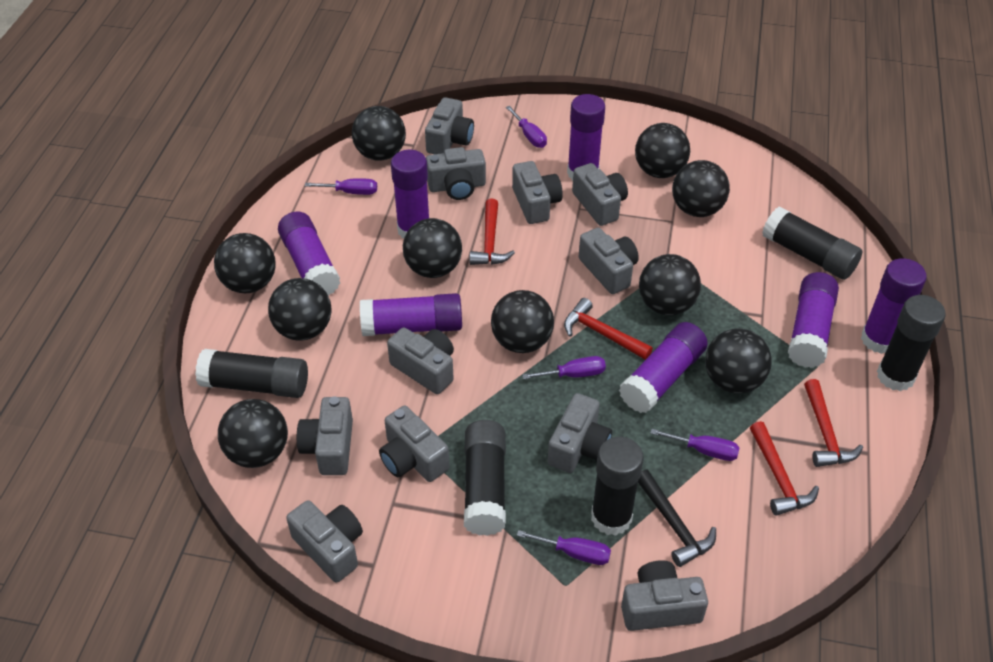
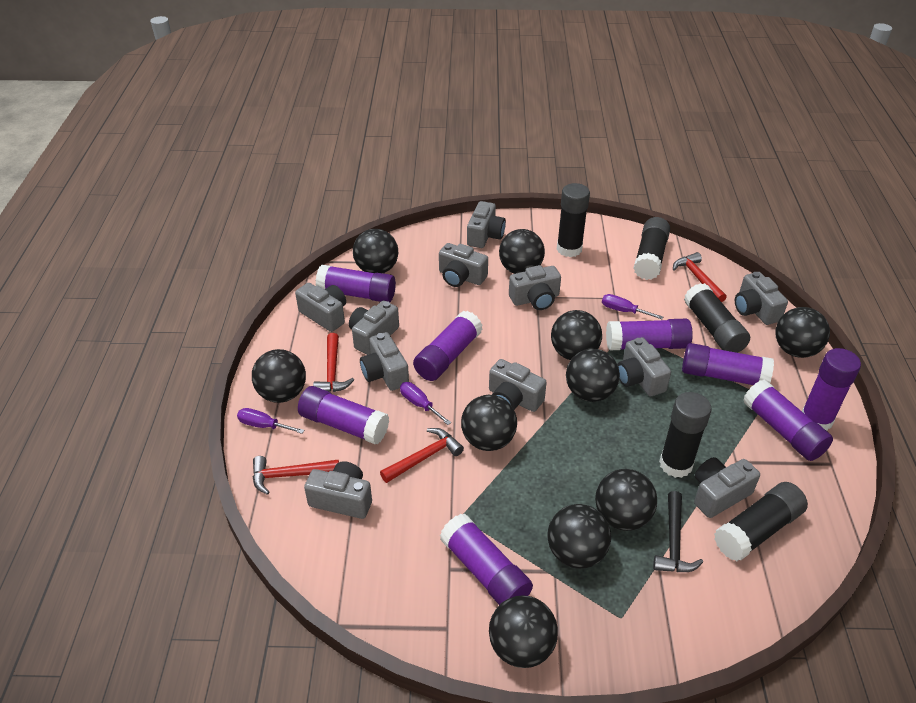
purple glue stick: 7 -> 8
purple screwdriver: 5 -> 3

